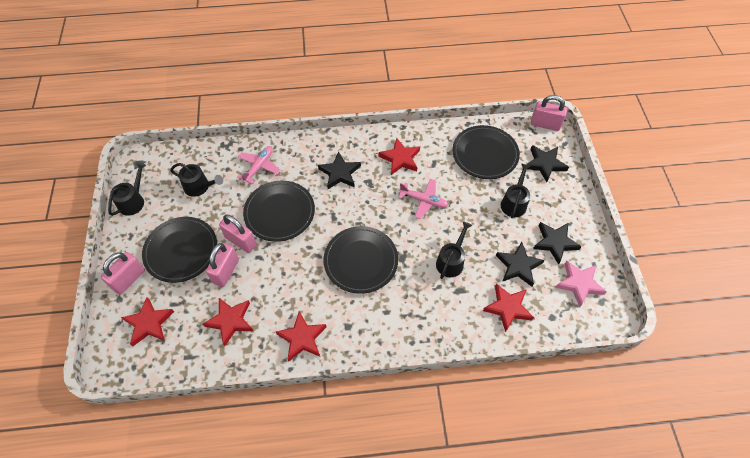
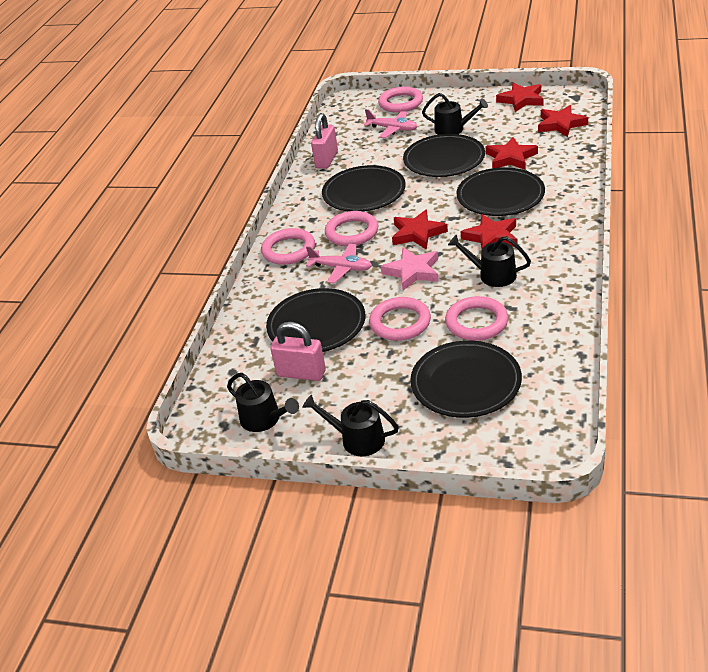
black plate: 4 -> 5
black star: 4 -> 0
pink padlock: 4 -> 2
pink ring: 0 -> 5

